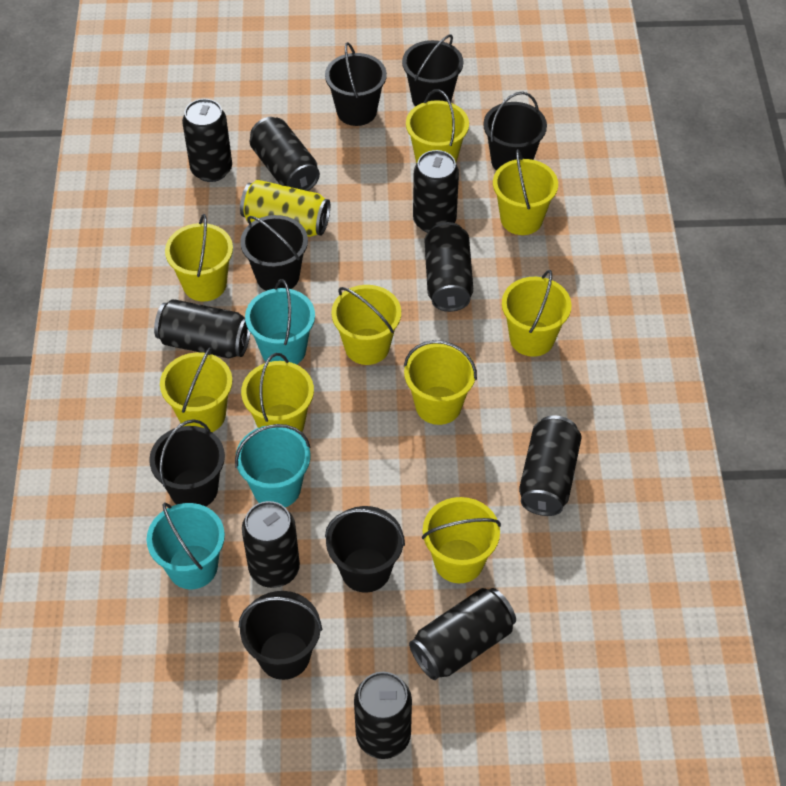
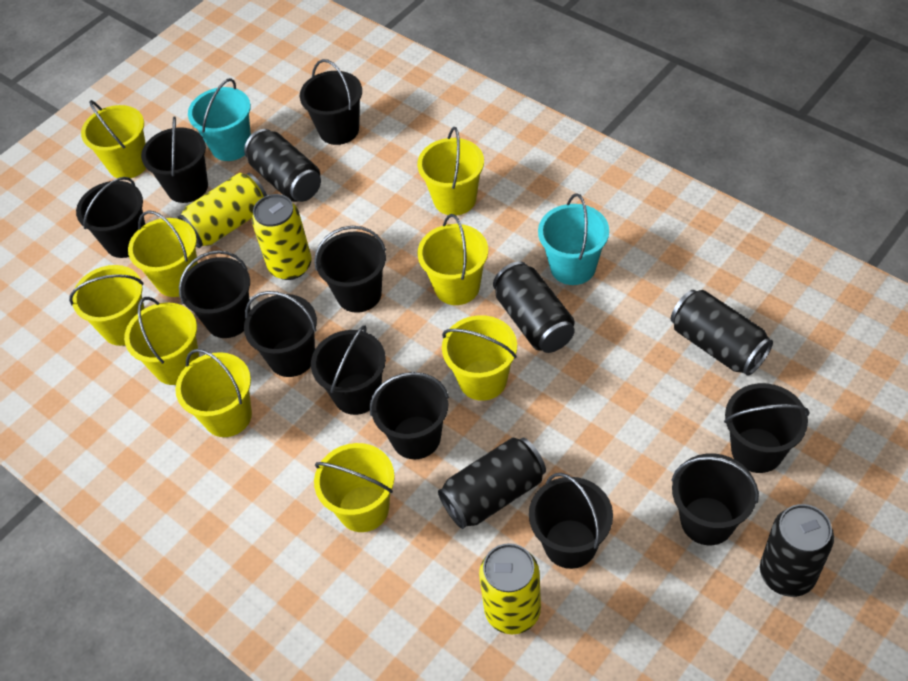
black bucket: 7 -> 11
black can: 9 -> 5
turquoise bucket: 3 -> 2
yellow can: 1 -> 3

